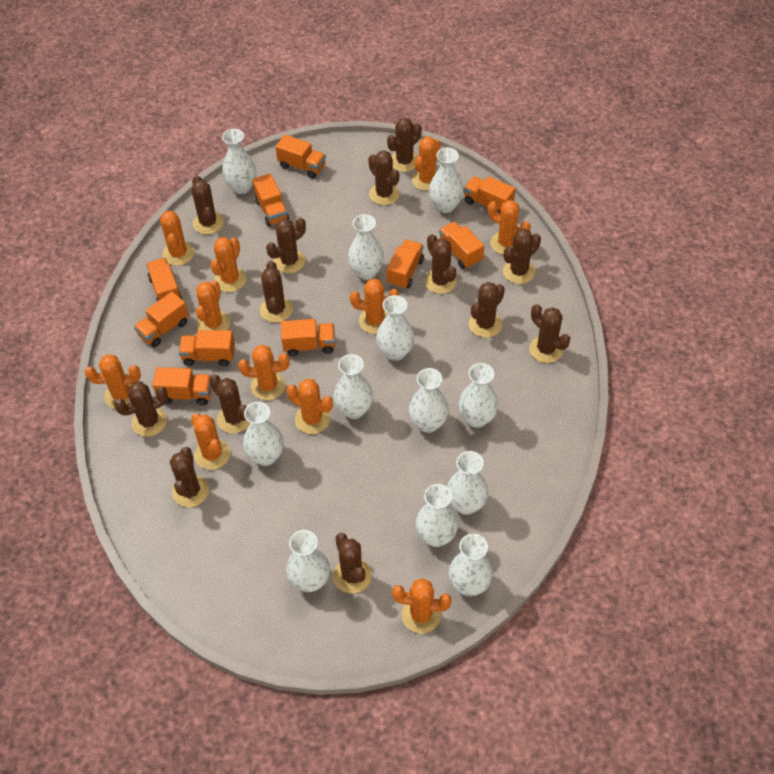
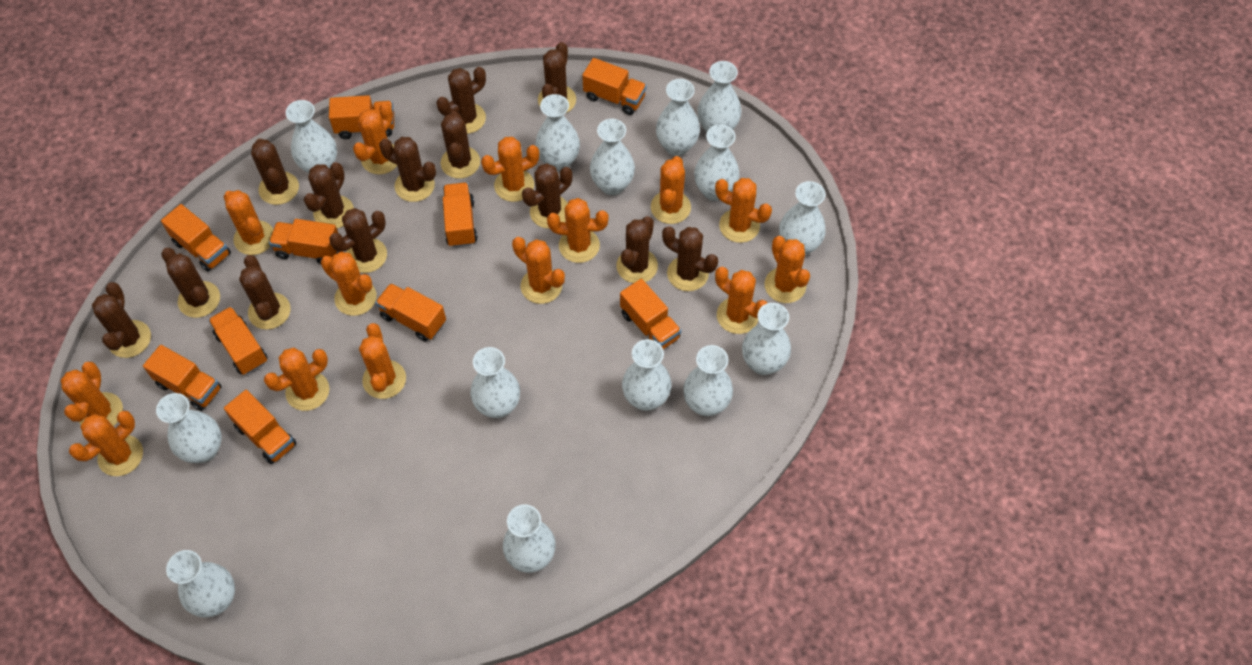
orange cactus: 11 -> 14
white vase: 12 -> 14

